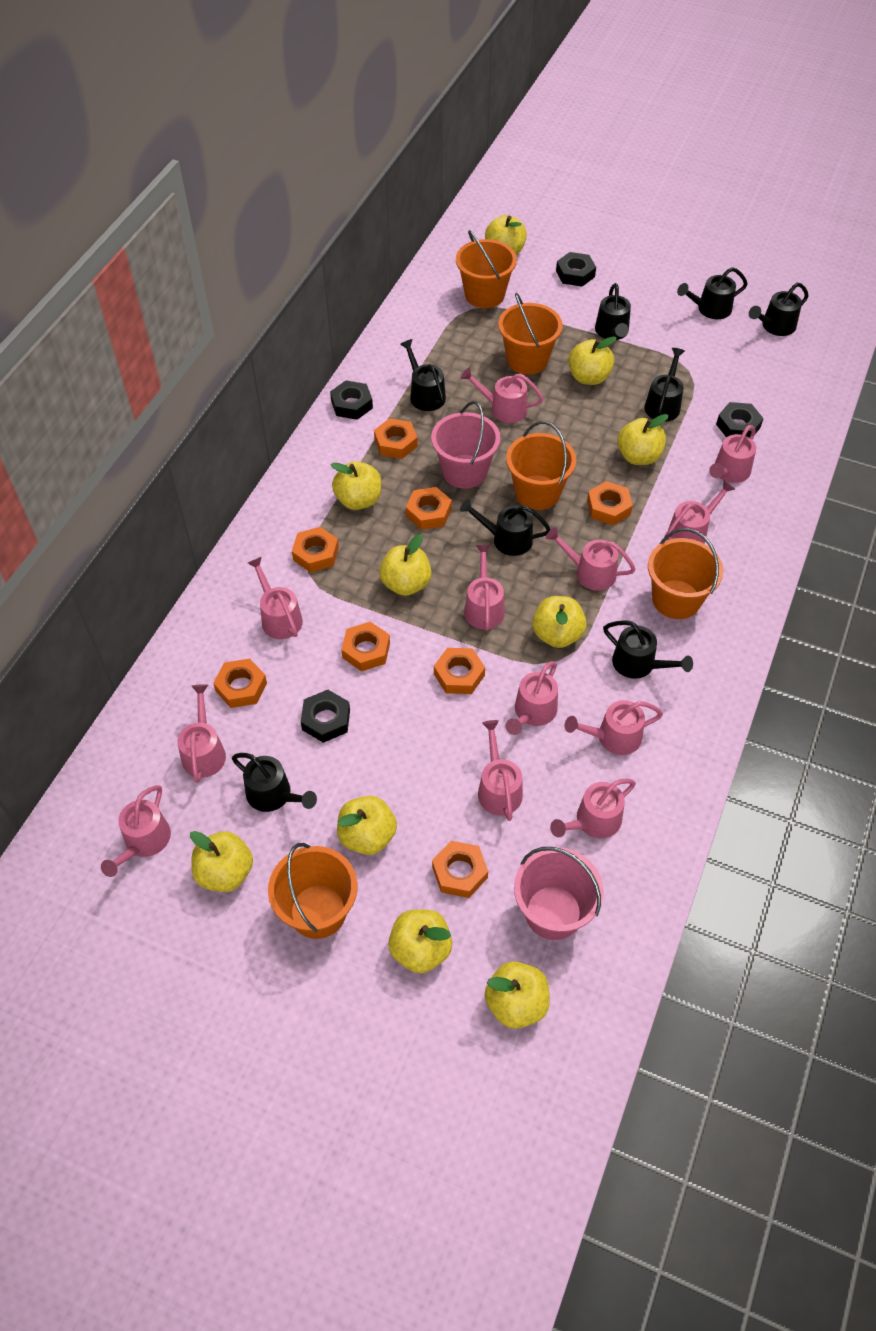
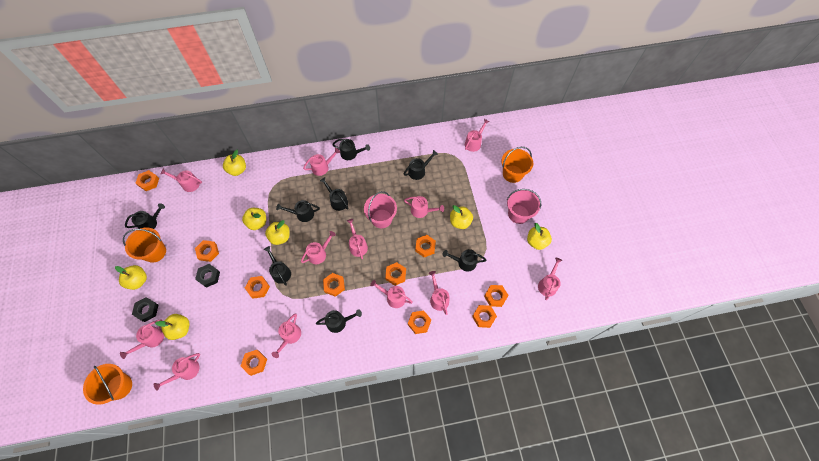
black nut: 4 -> 2
orange bucket: 5 -> 3
orange nut: 8 -> 10
yellow apple: 10 -> 7

